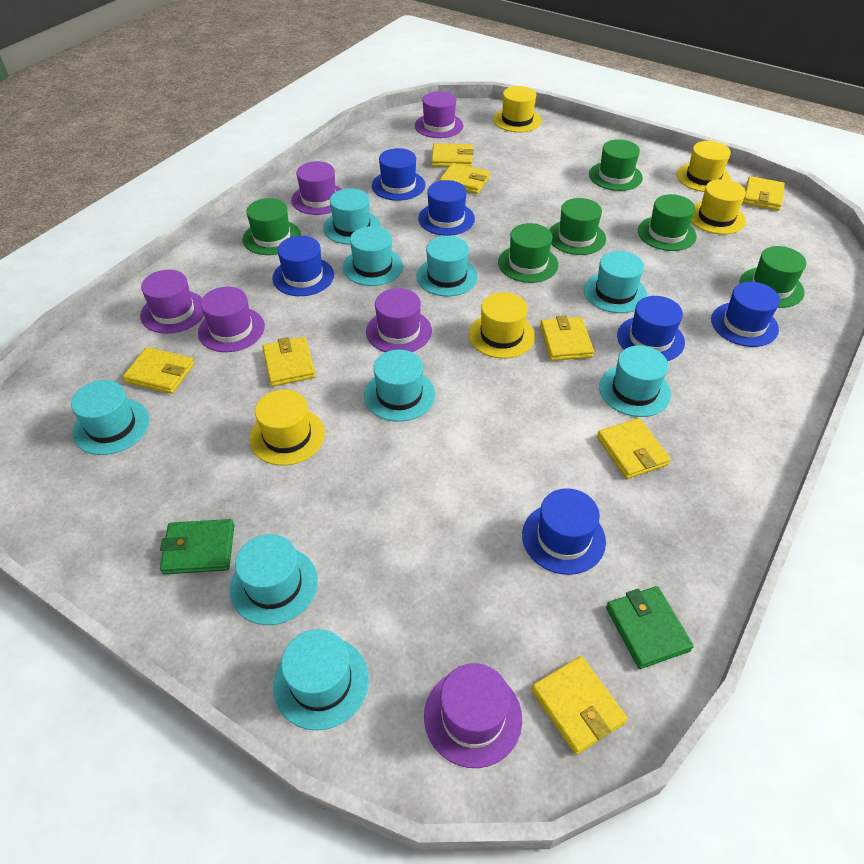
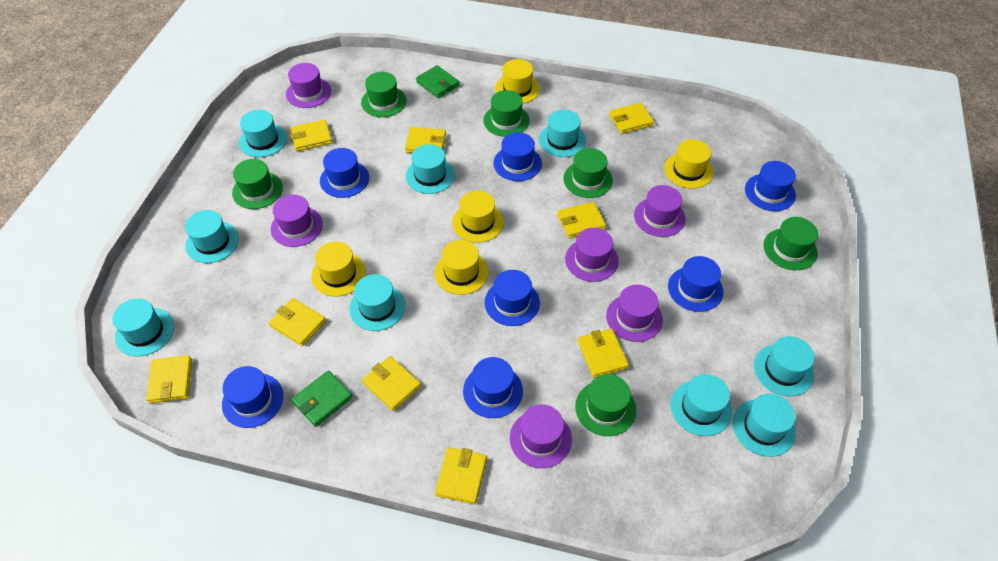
blue hat: 6 -> 7
yellow wallet: 8 -> 9

